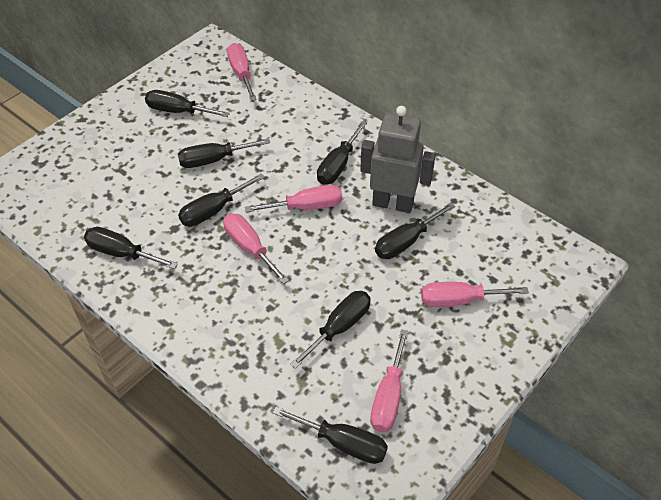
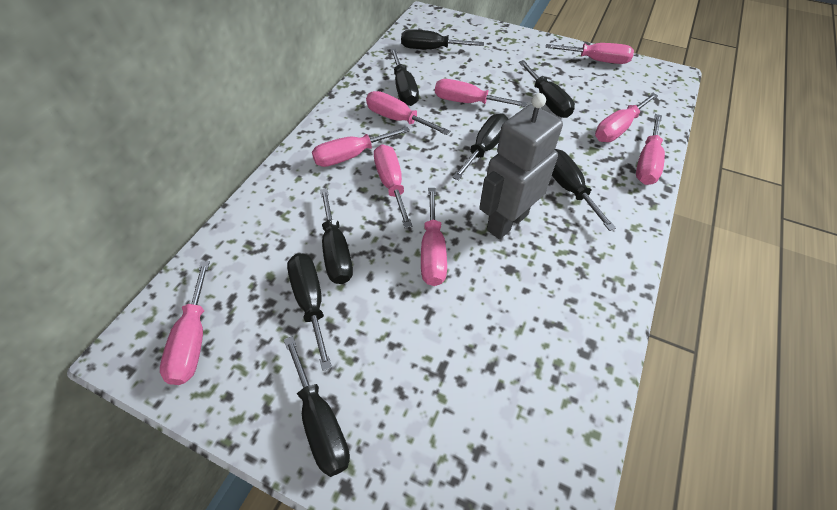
pink screwdriver: 5 -> 9

